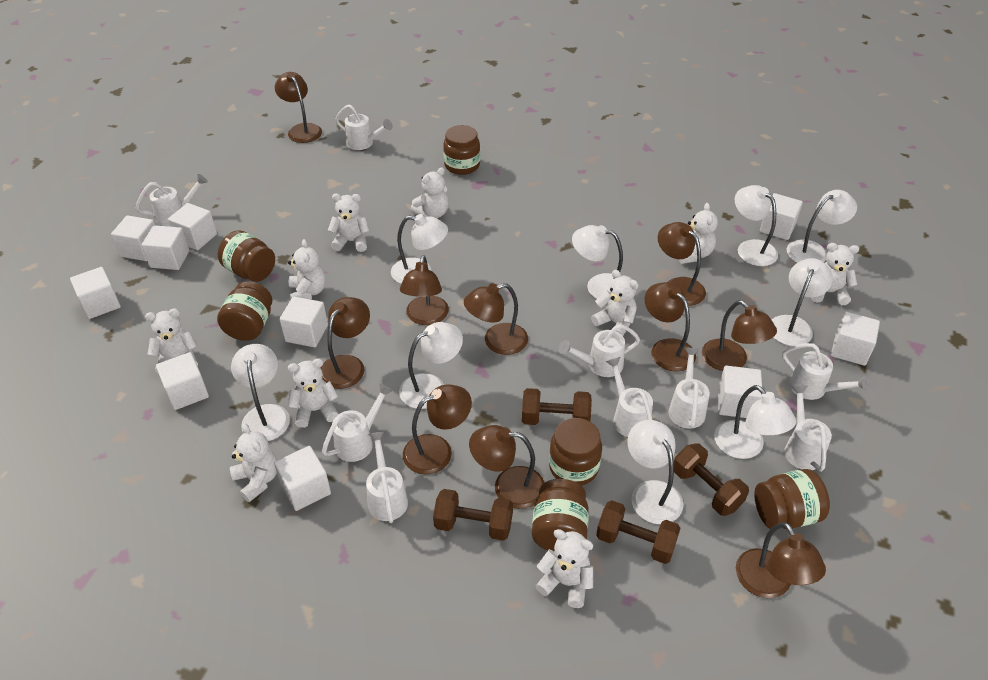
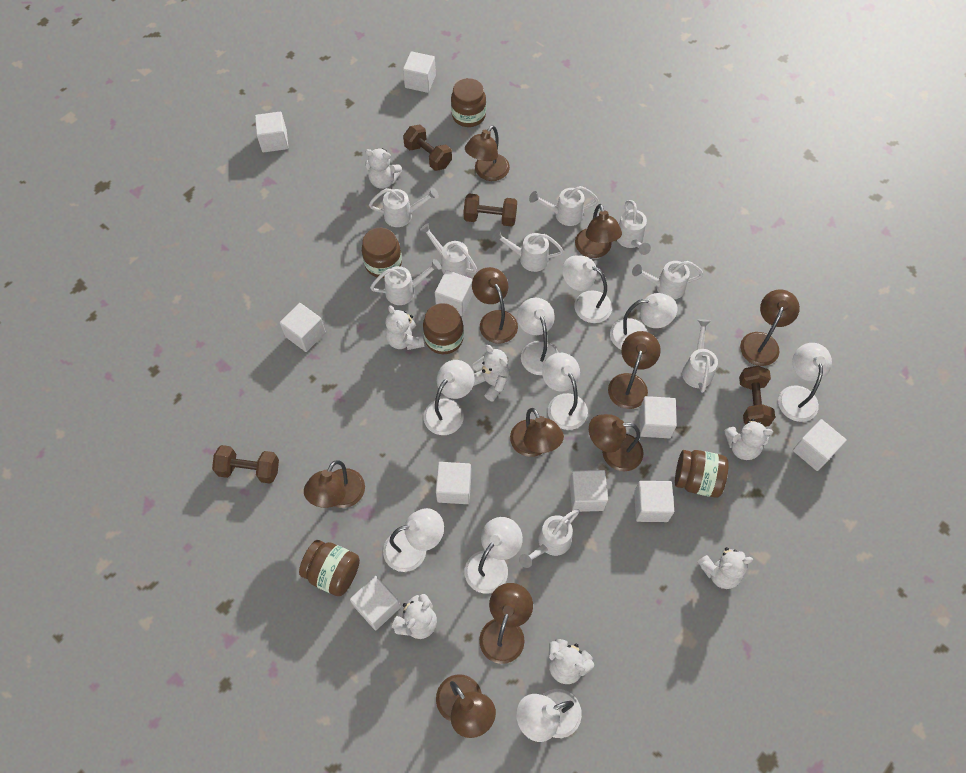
brown jar: 6 -> 5
white teddy bear: 10 -> 7

